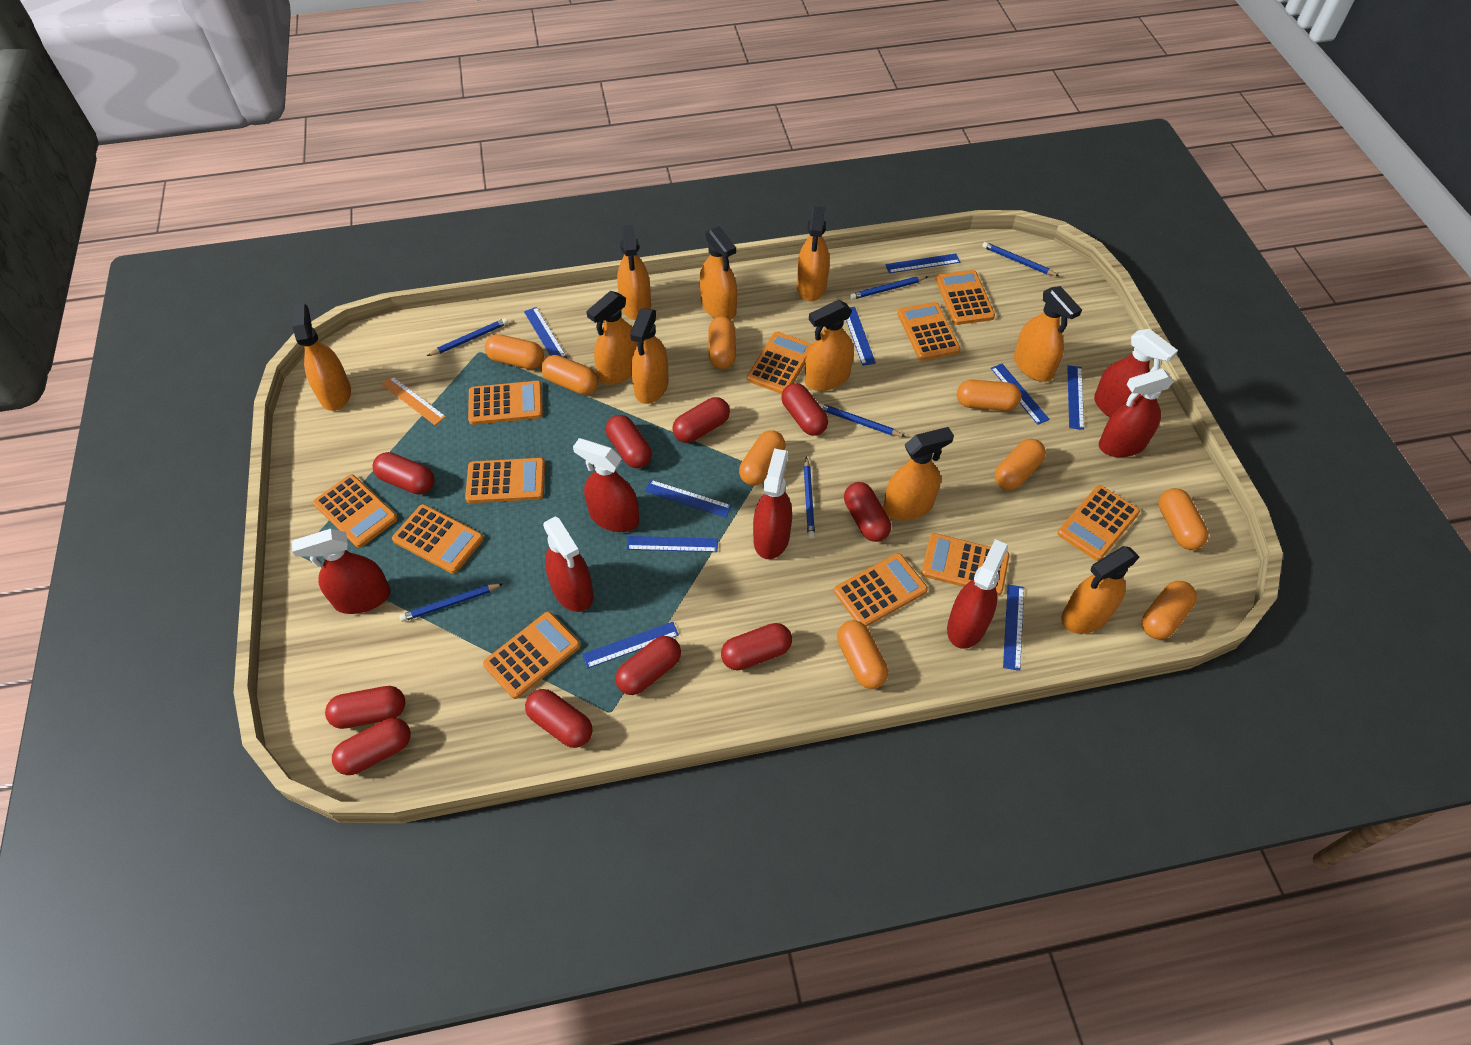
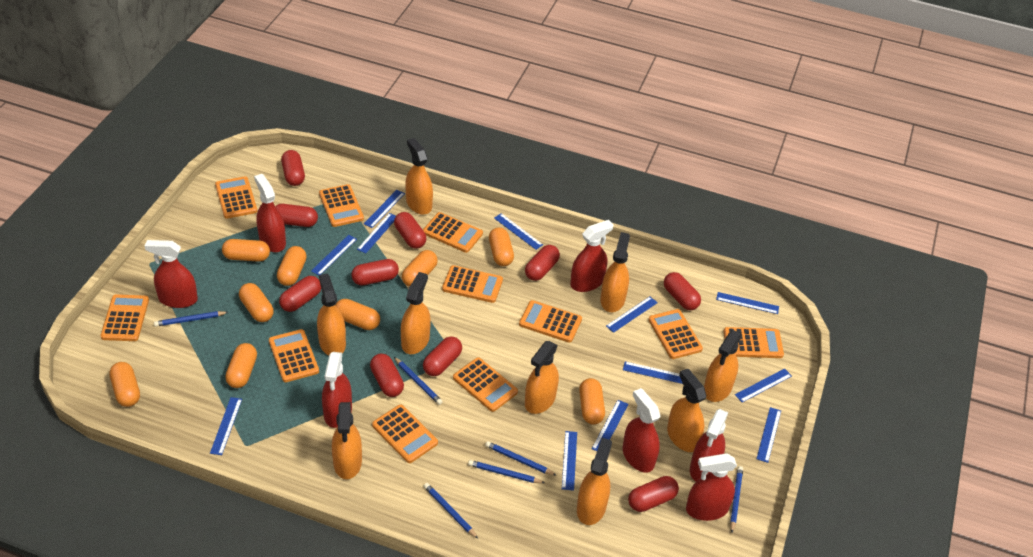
blue ruler: 9 -> 12
orange ruler: 1 -> 0
orange spray bottle: 10 -> 9

